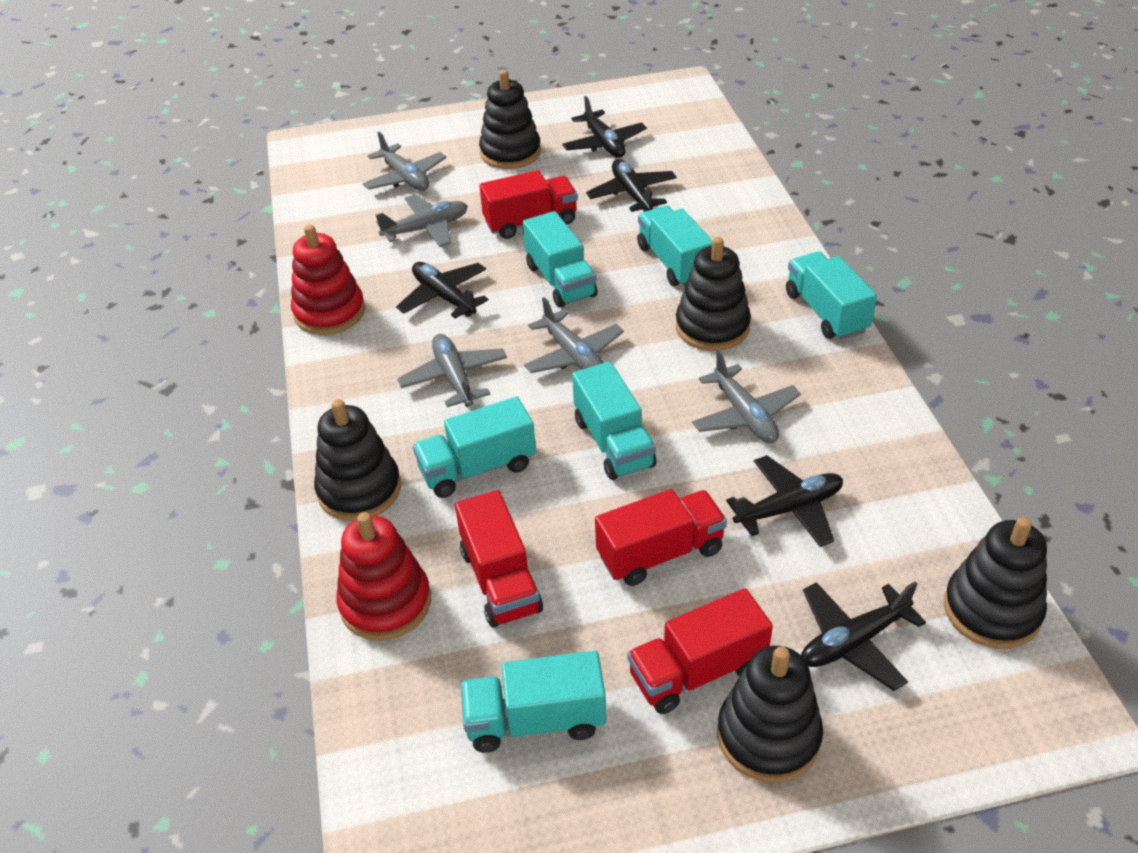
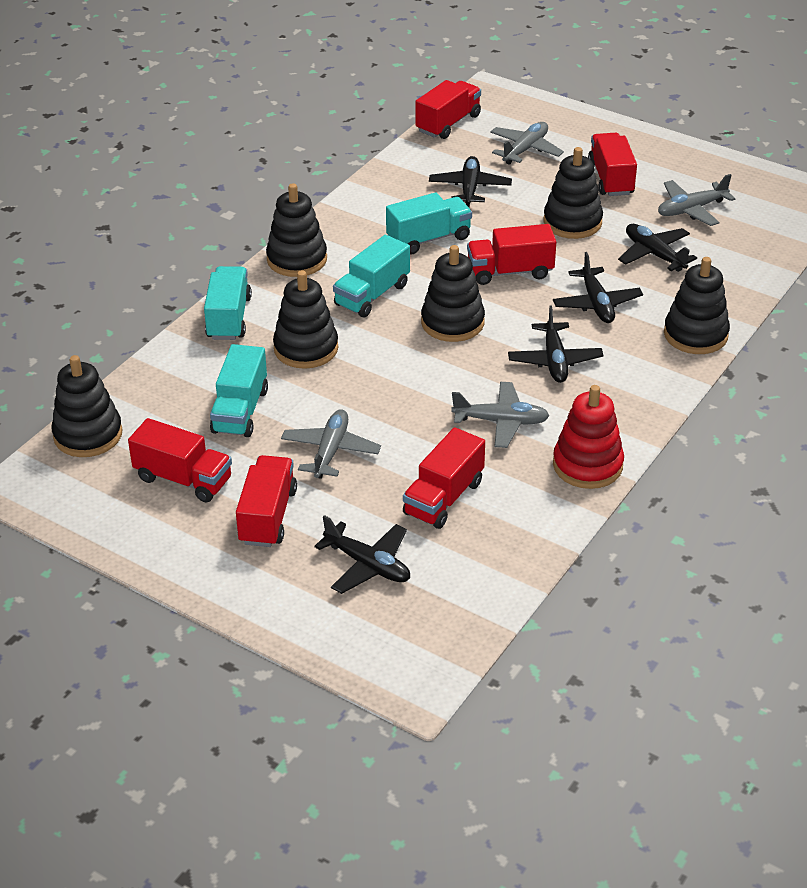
black stacking toy: 5 -> 6
grey plane: 5 -> 4
red stacking toy: 2 -> 1
red truck: 4 -> 6
turquoise truck: 6 -> 4

